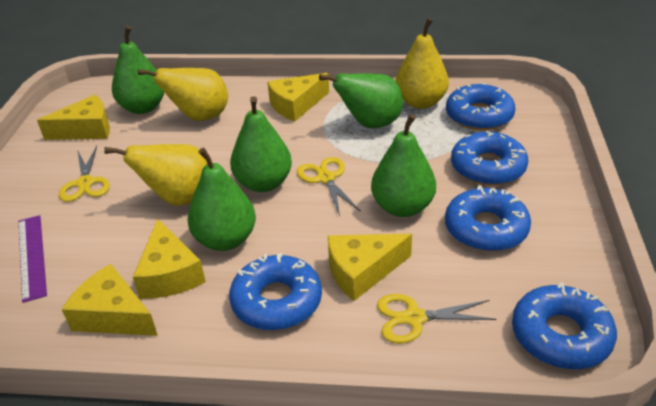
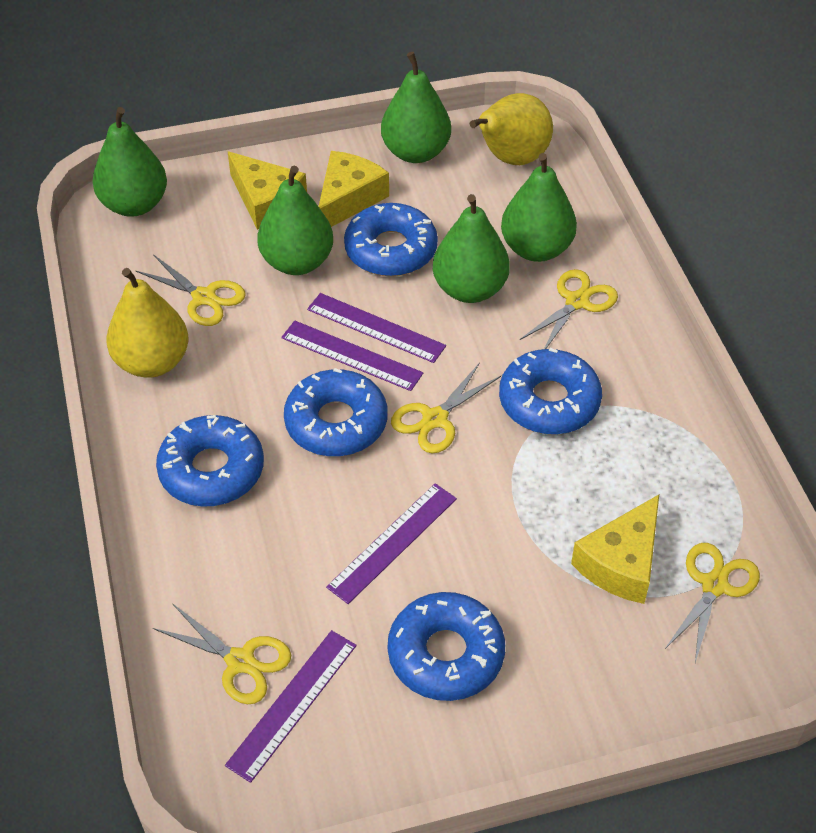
purple ruler: 1 -> 4
yellow cheese: 5 -> 3
yellow pear: 3 -> 2
yellow scissors: 3 -> 5

